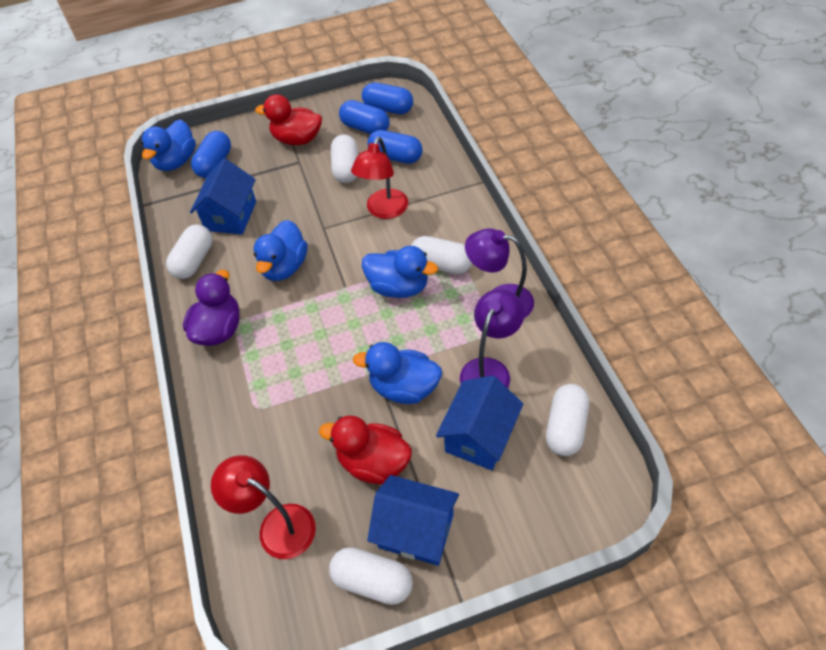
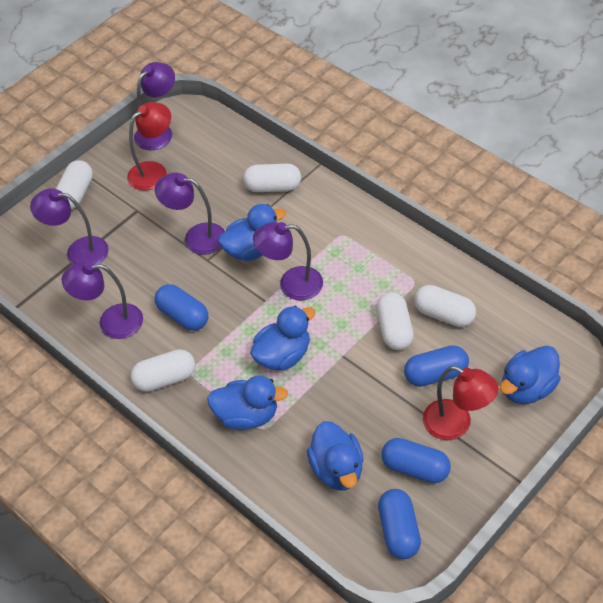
blue duck: 4 -> 5
blue house: 3 -> 0
purple duck: 1 -> 0
purple lamp: 2 -> 5
red duck: 2 -> 0

